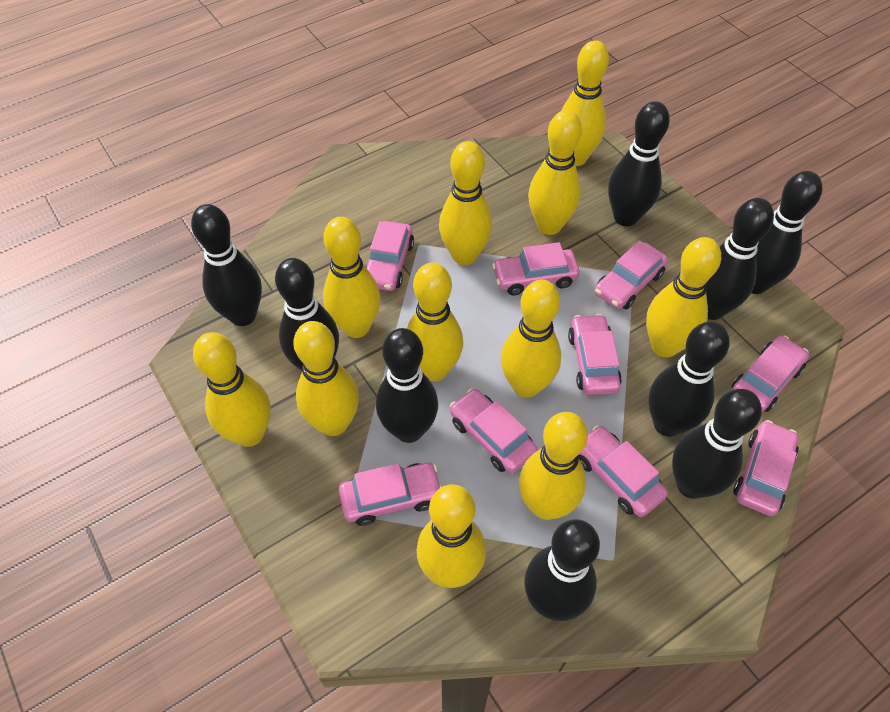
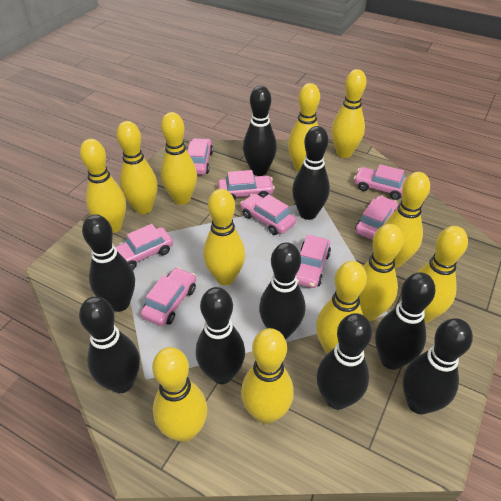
pink car: 9 -> 8
yellow bowling pin: 11 -> 12

